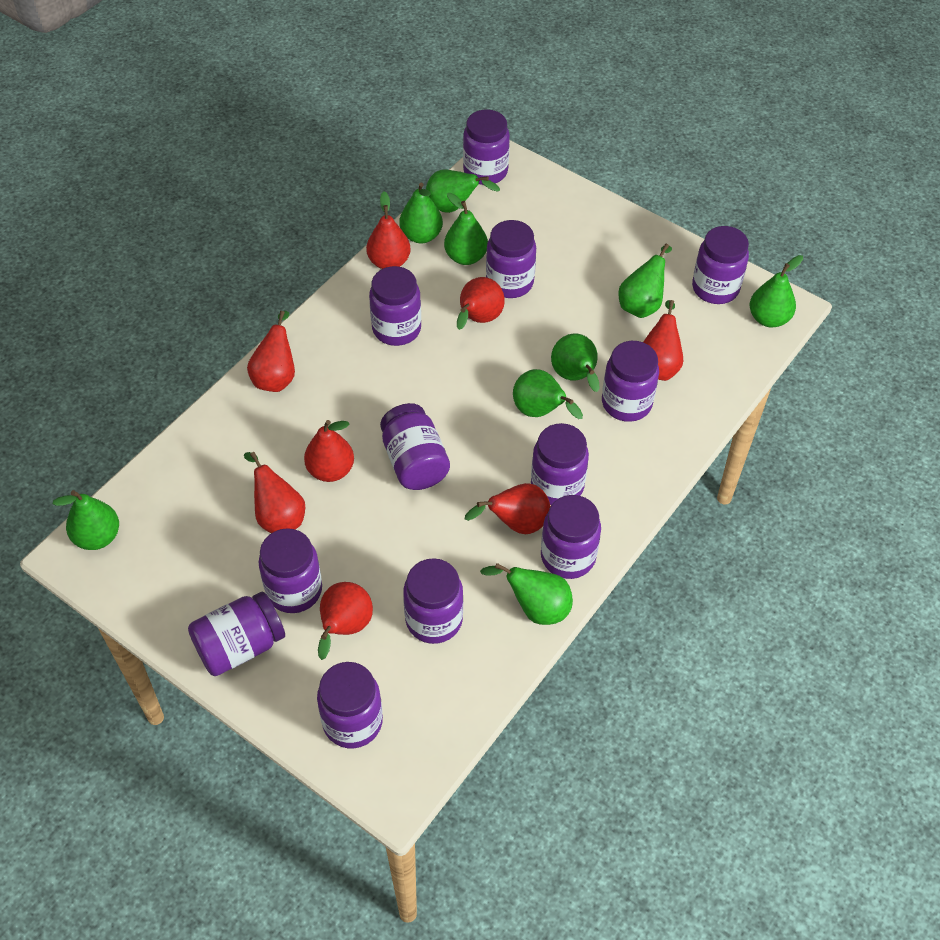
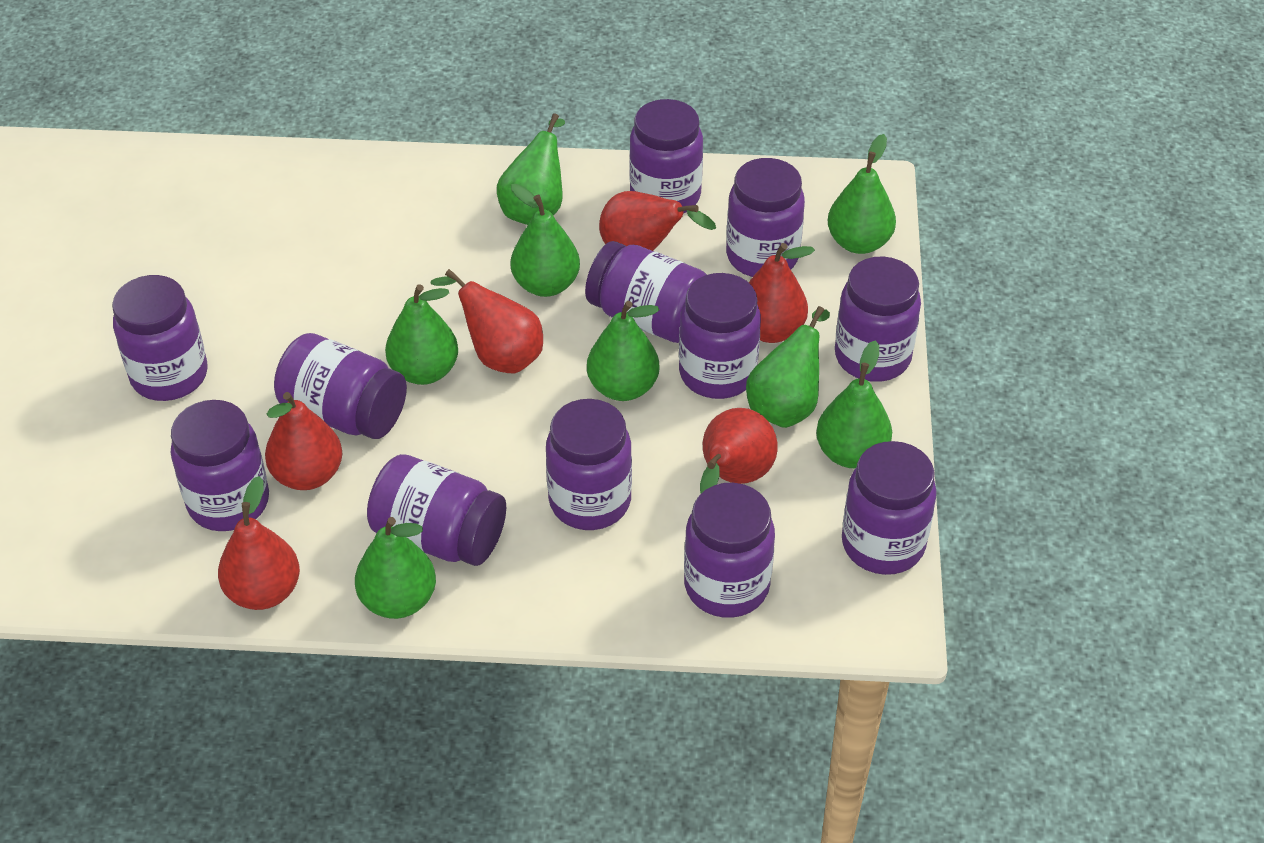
green pear: 9 -> 8
red pear: 8 -> 6

